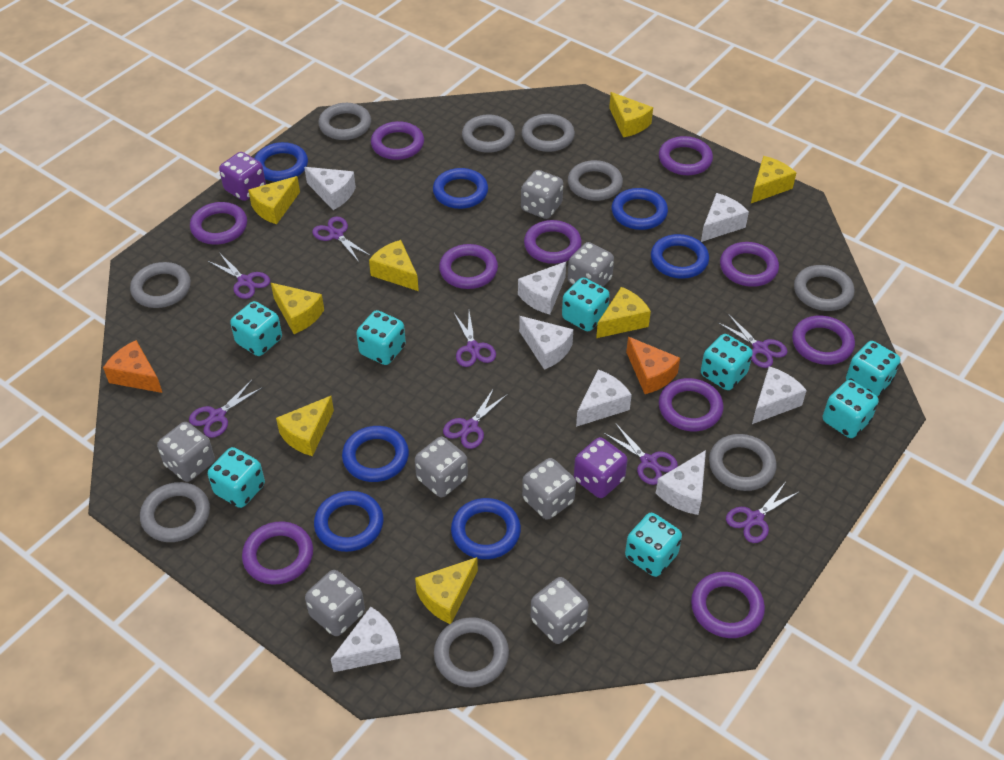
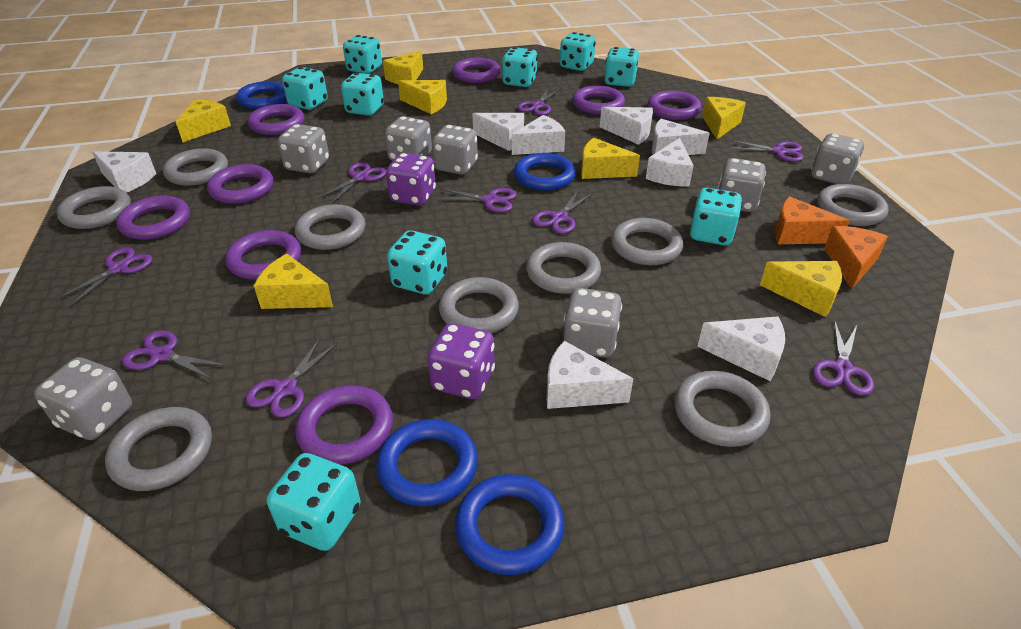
blue ring: 7 -> 4
purple ring: 10 -> 8
purple scissors: 8 -> 9
turquoise dice: 8 -> 9
yellow cheese: 8 -> 7

